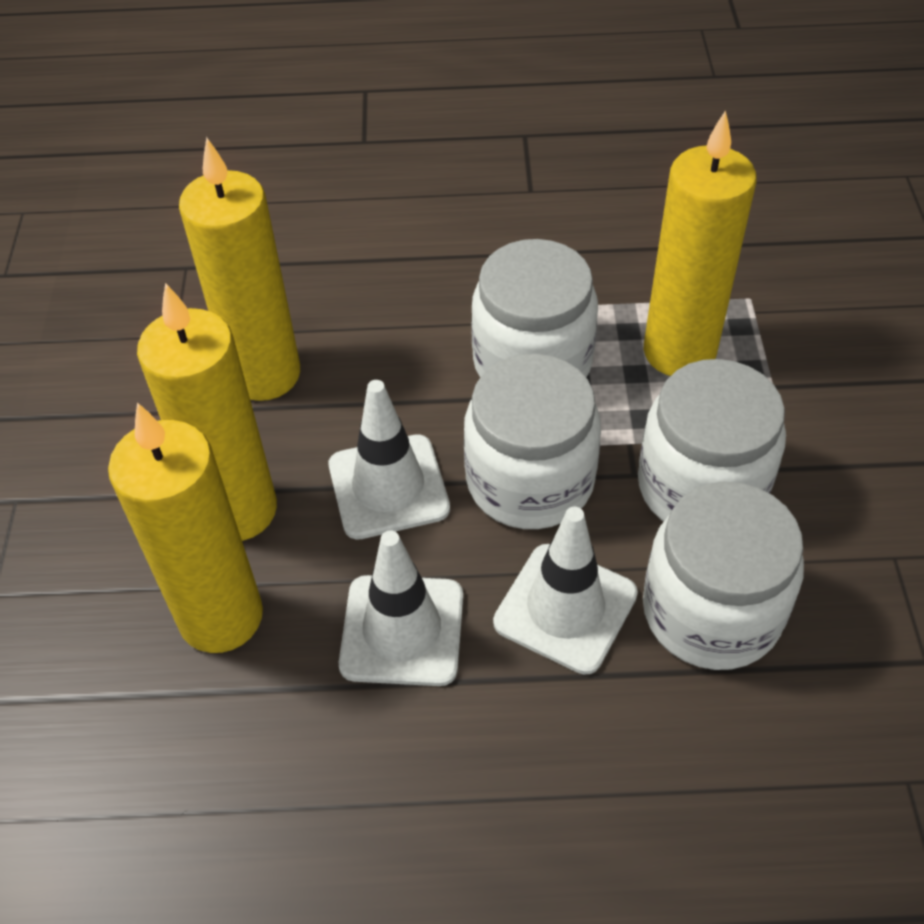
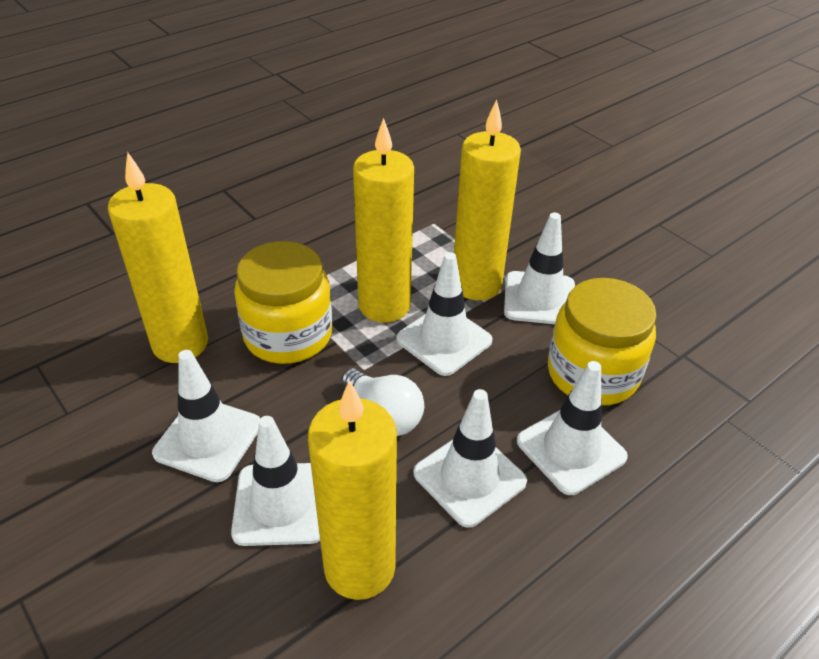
white jar: 4 -> 0
white light bulb: 0 -> 1
white traffic cone: 3 -> 6
yellow jar: 0 -> 2

